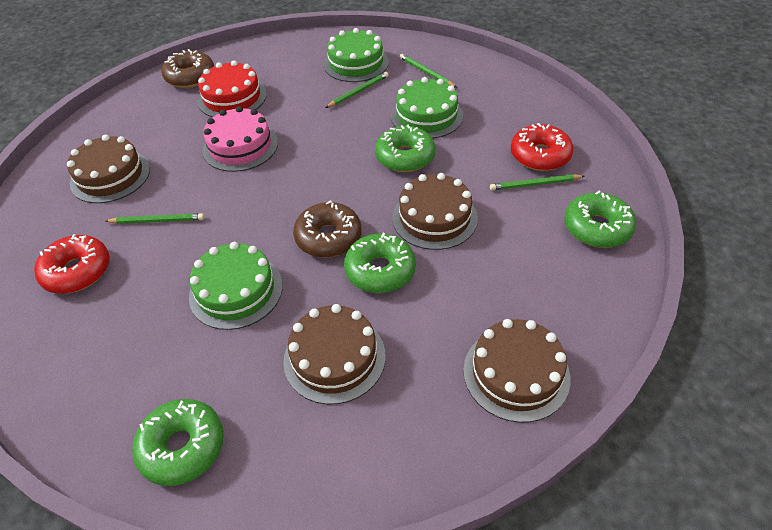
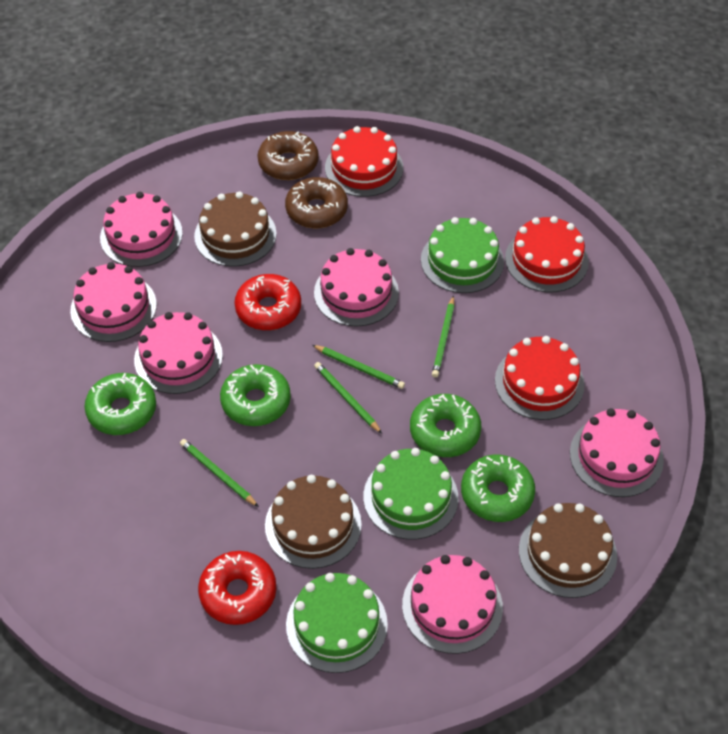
brown cake: 4 -> 3
pink cake: 1 -> 6
red cake: 1 -> 3

